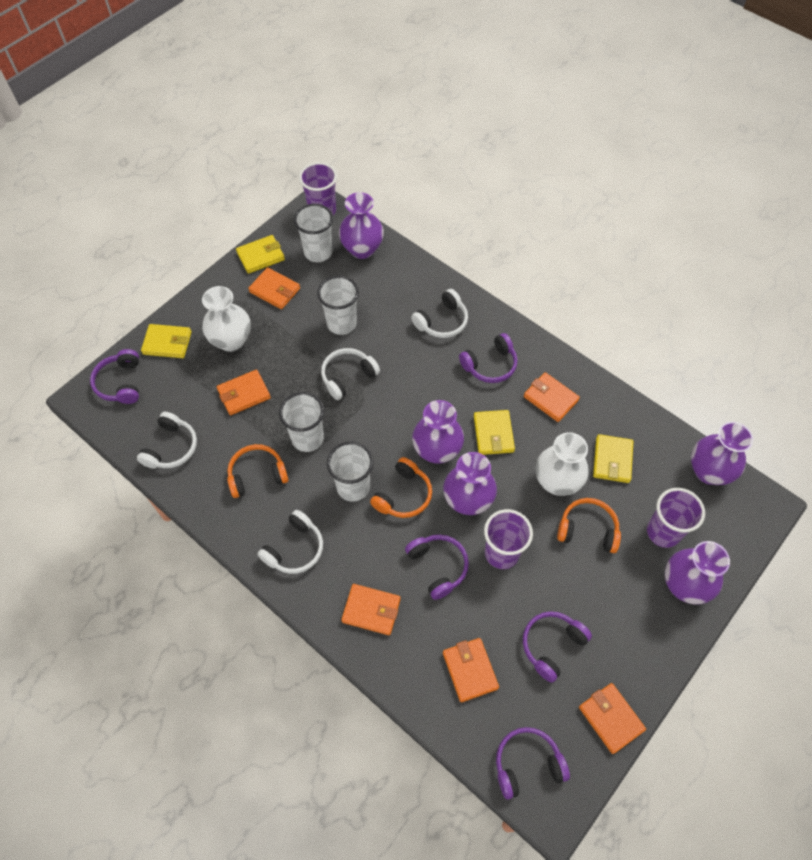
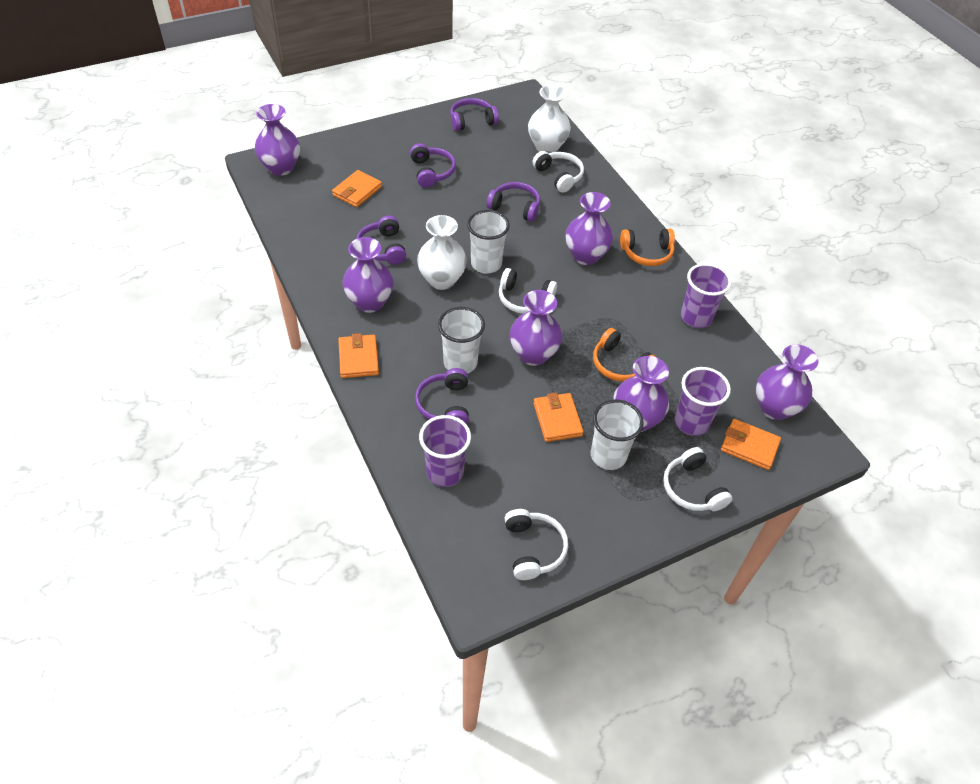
orange headphones: 3 -> 2
orange wallet: 6 -> 4
purple vase: 5 -> 6
white cup: 4 -> 3
yellow wallet: 4 -> 0

